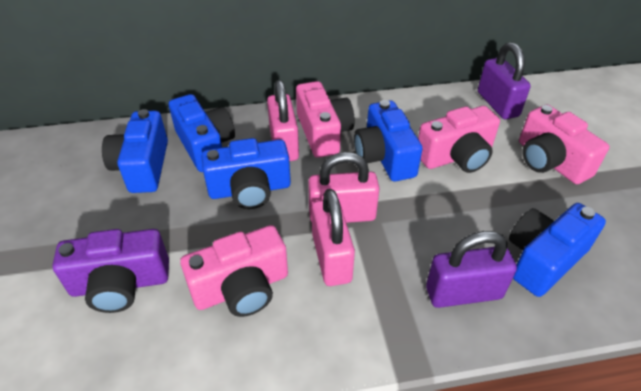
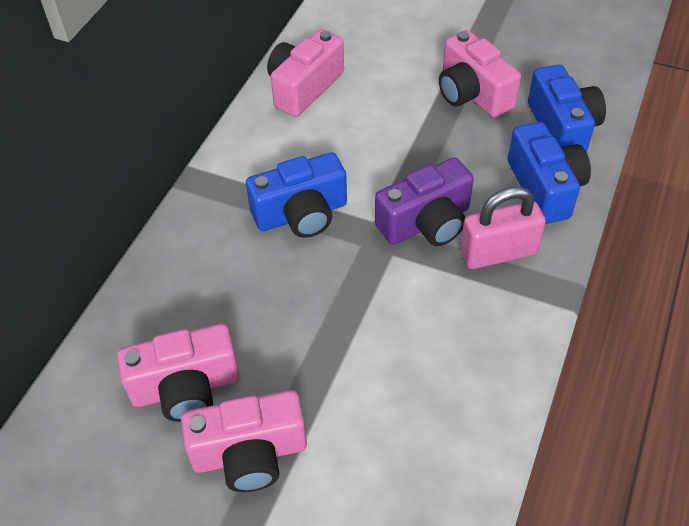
blue camera: 5 -> 3
pink padlock: 3 -> 1
purple padlock: 2 -> 0

